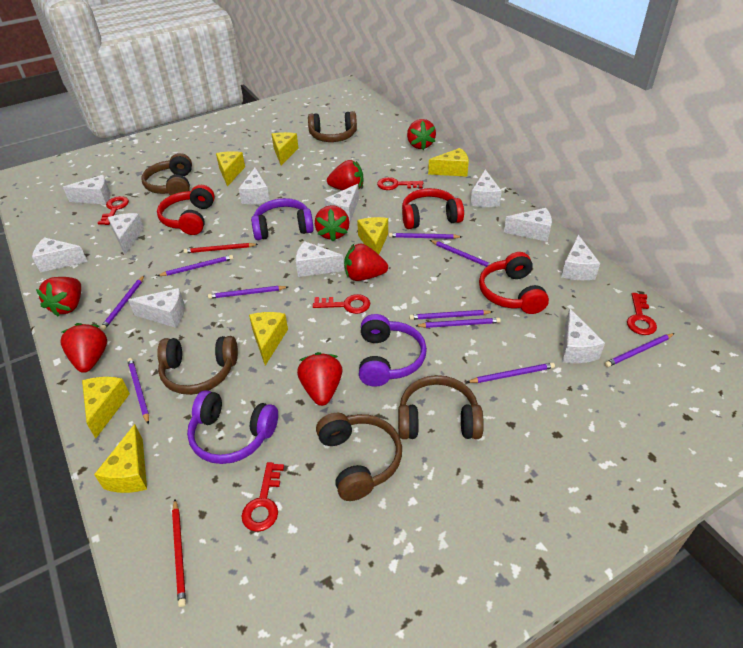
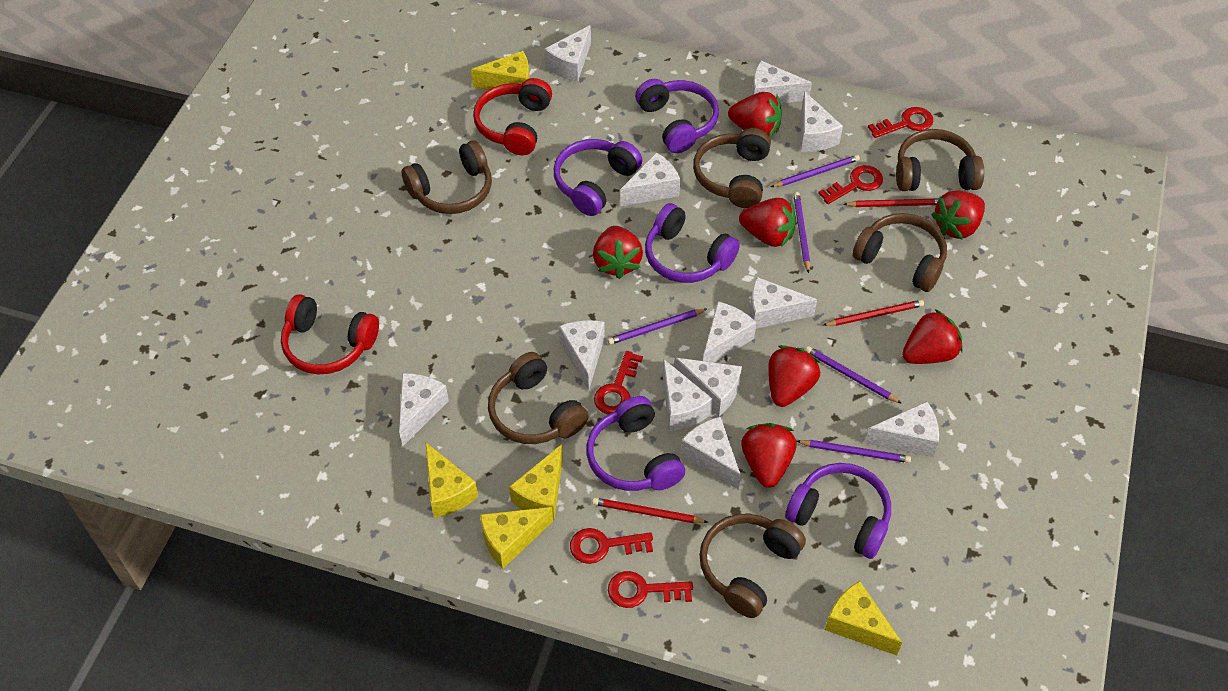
brown headphones: 5 -> 6
purple headphones: 3 -> 5
purple pencil: 10 -> 5
red headphones: 3 -> 2
red pencil: 2 -> 3
white cheese: 11 -> 12
yellow cheese: 7 -> 5

